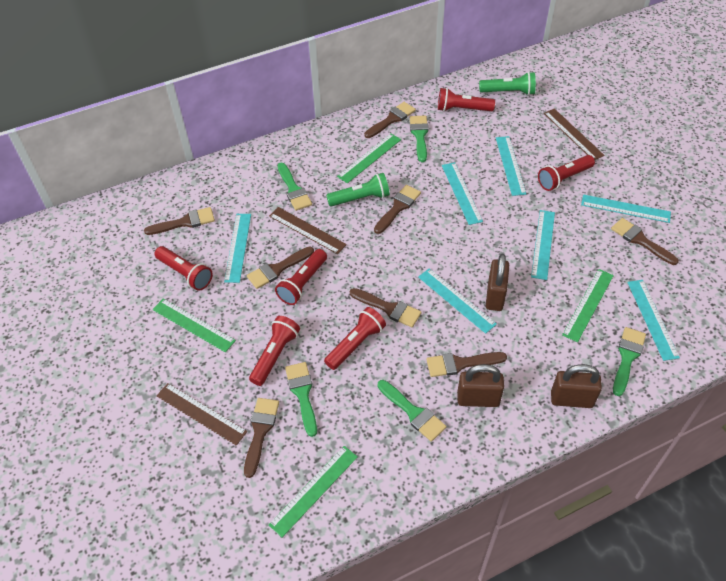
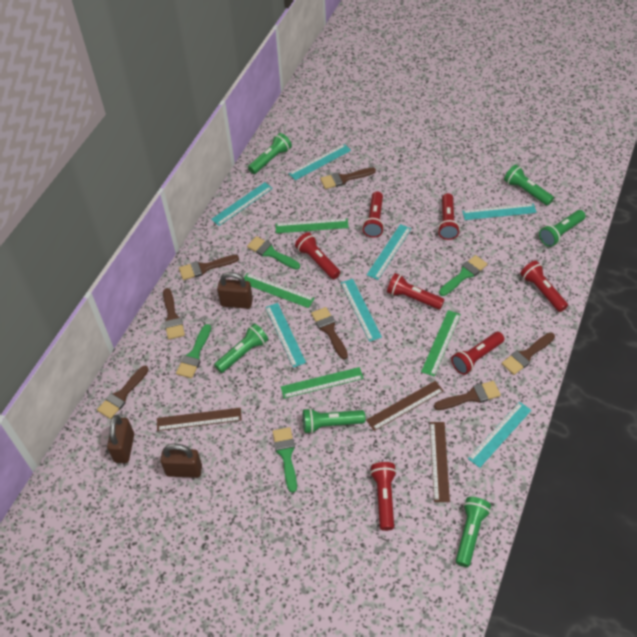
brown brush: 8 -> 7
green brush: 5 -> 4
green flashlight: 2 -> 6
red flashlight: 6 -> 7

